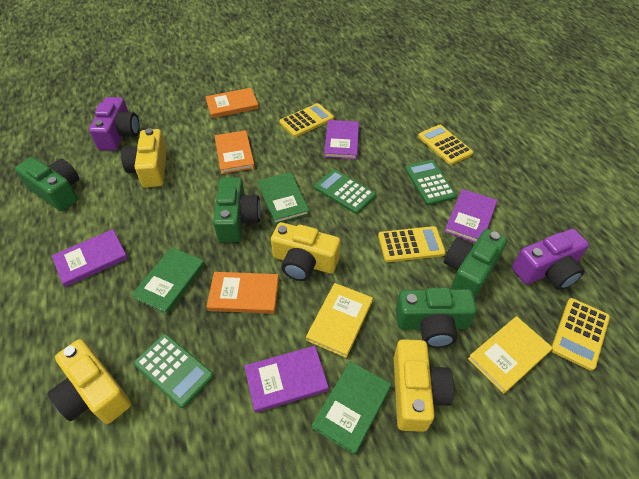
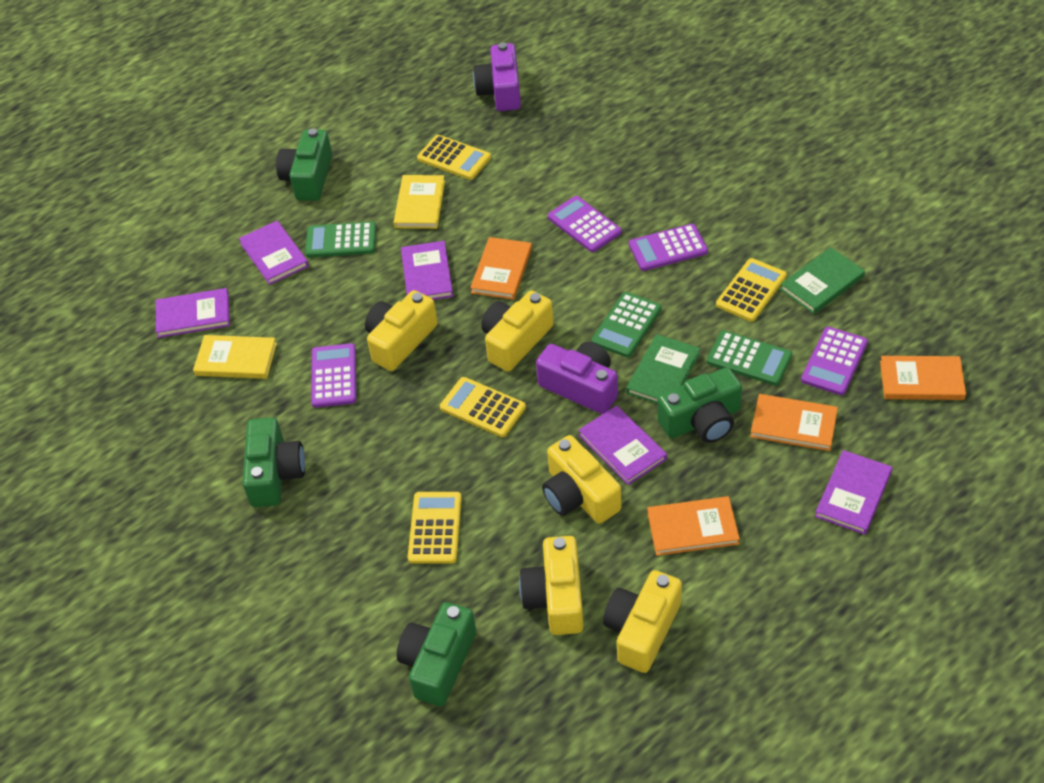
green book: 3 -> 2
orange book: 3 -> 4
purple book: 4 -> 5
purple calculator: 0 -> 4
yellow camera: 4 -> 5

